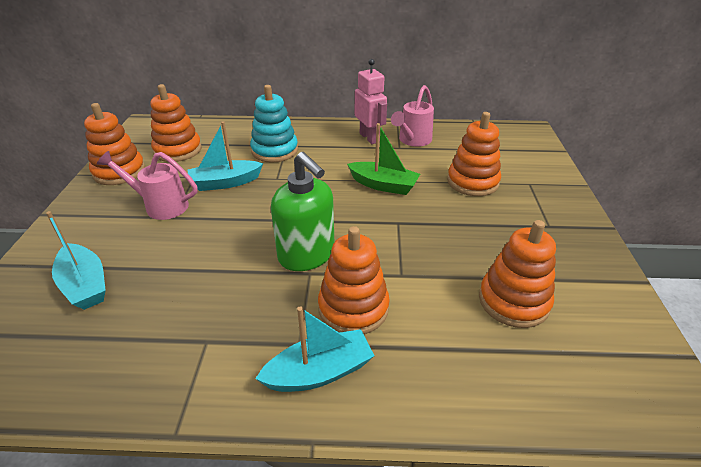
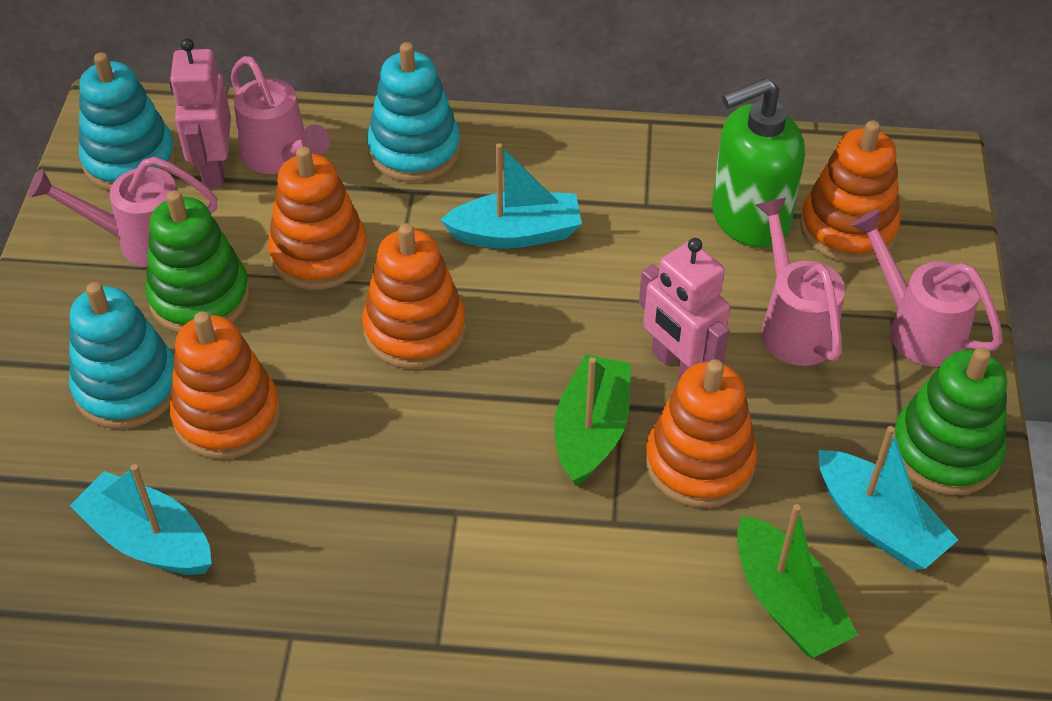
green boat: 1 -> 2
green stacking toy: 0 -> 2
pink robot: 1 -> 2
pink watering can: 2 -> 4
turquoise stacking toy: 1 -> 3

